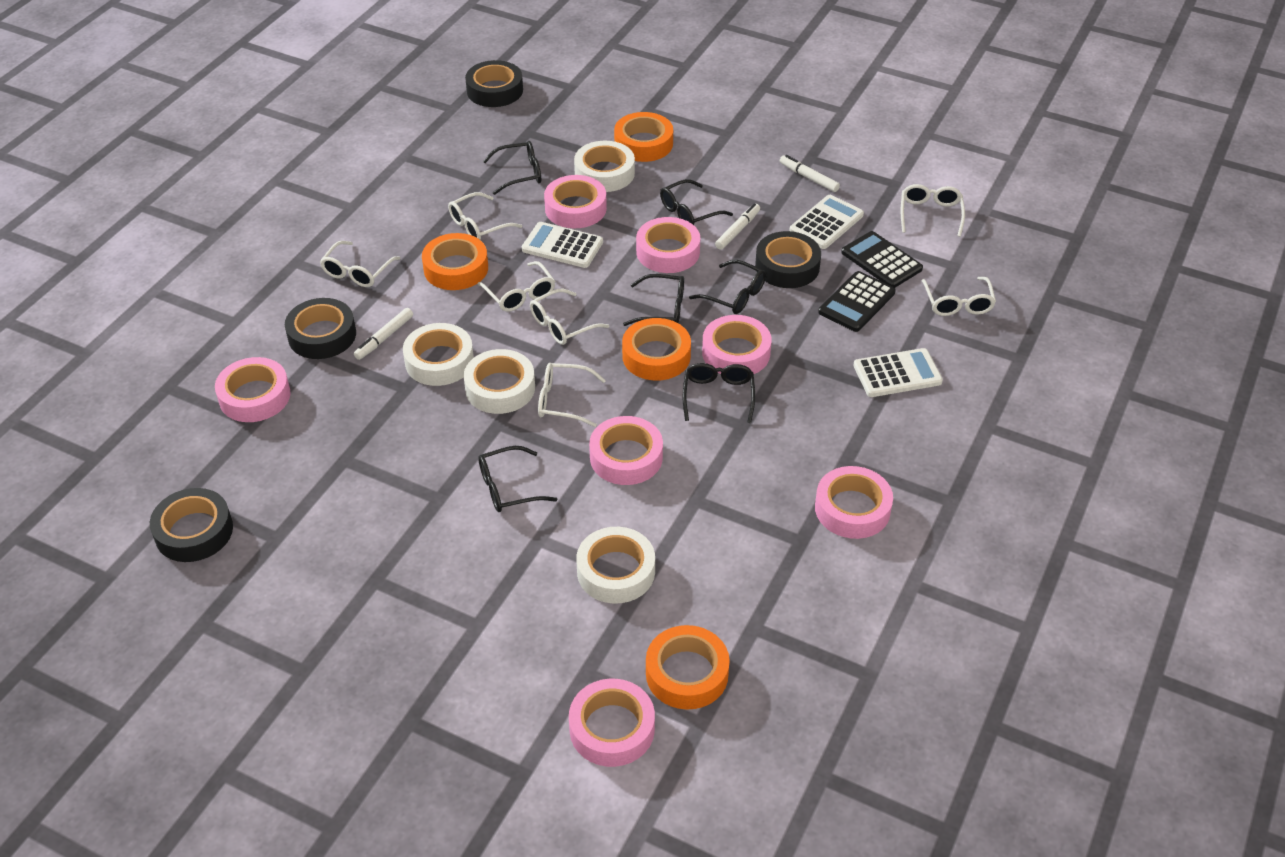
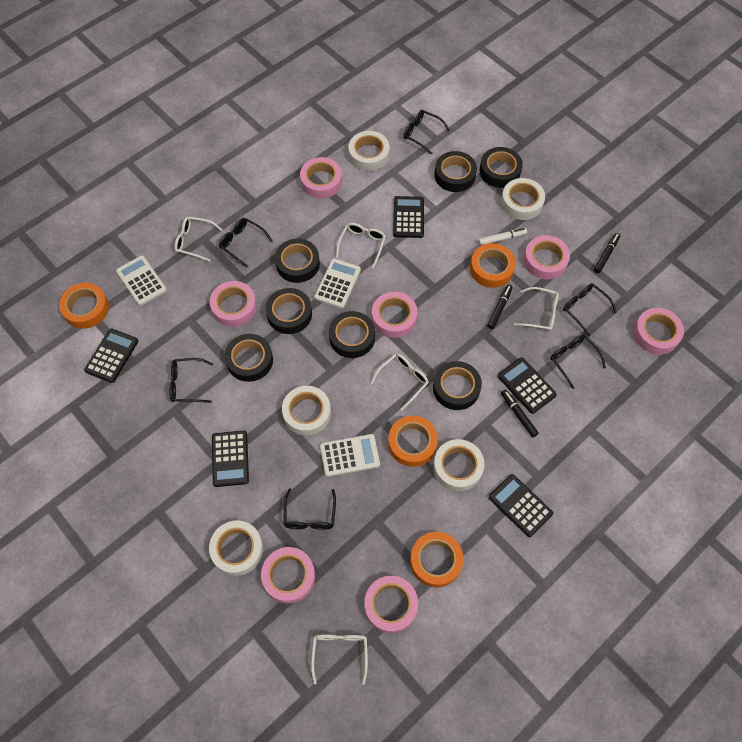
black calculator: 2 -> 5
black marker: 0 -> 3
black tape: 4 -> 7
white glasses: 7 -> 5
white marker: 3 -> 1
white tape: 4 -> 5

